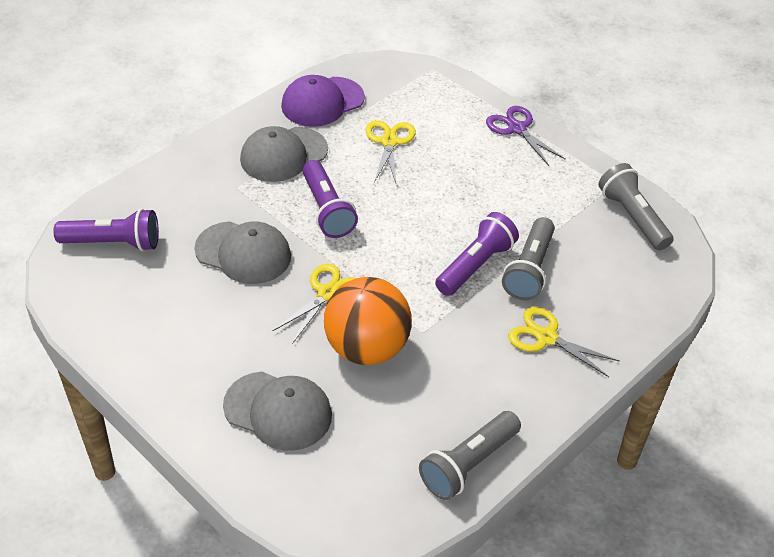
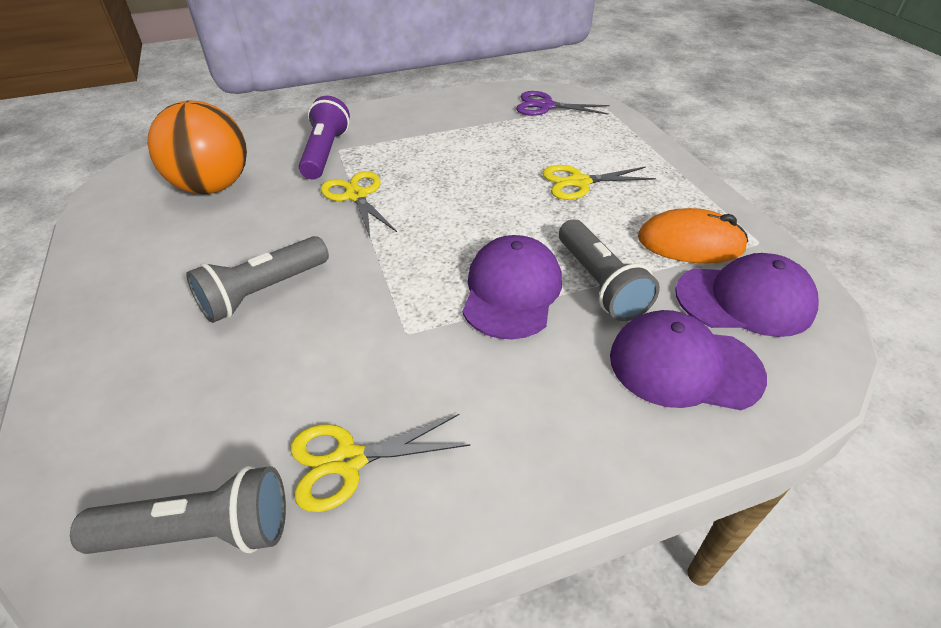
grey cap: 3 -> 0
orange mouse: 0 -> 1
purple cap: 1 -> 3
purple flashlight: 3 -> 1

